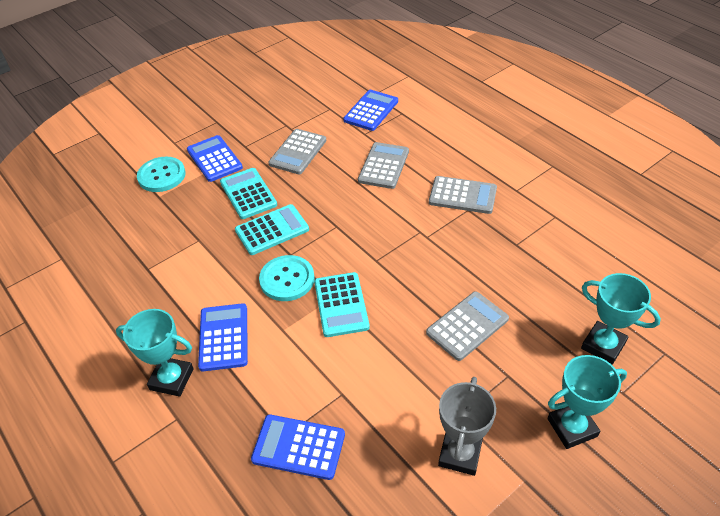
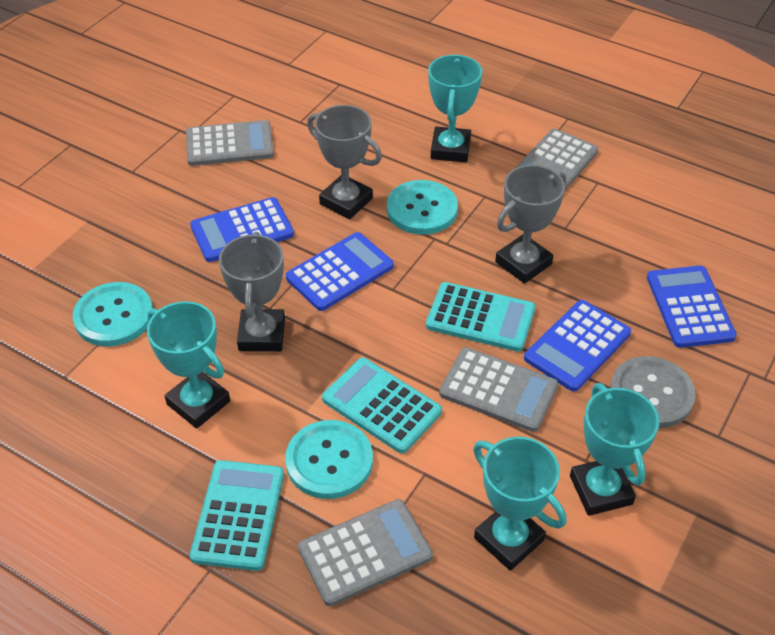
grey button: 0 -> 1
grey trophy: 1 -> 3
turquoise button: 2 -> 3
turquoise trophy: 3 -> 4

